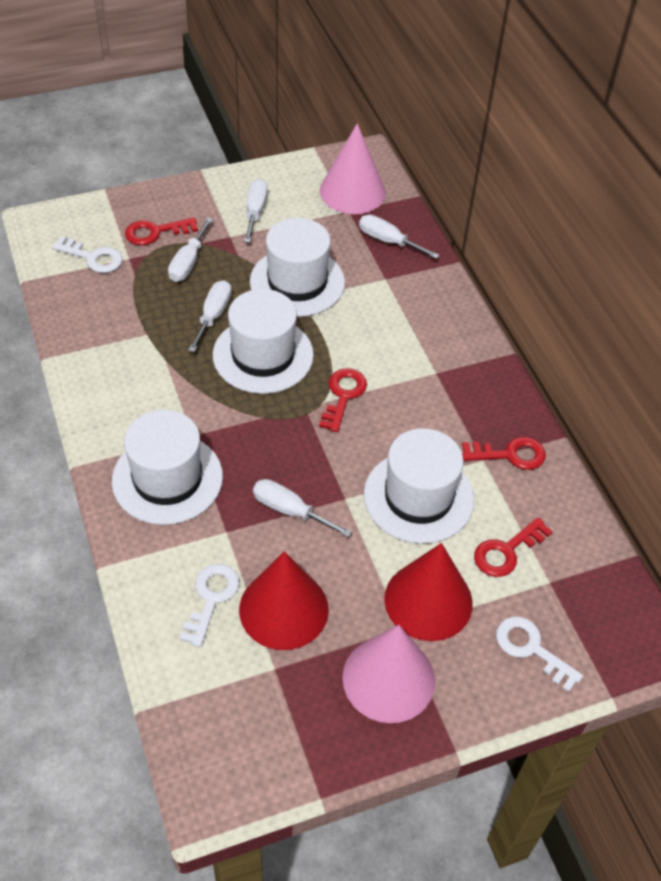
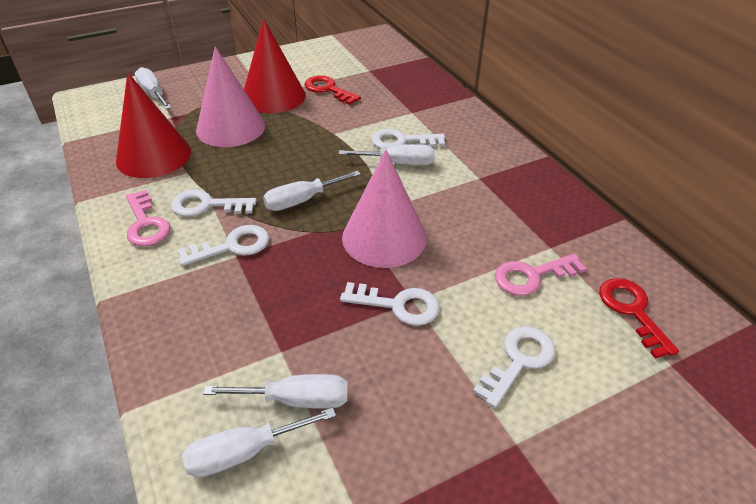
pink key: 0 -> 2
red key: 4 -> 2
white hat: 4 -> 0
white key: 3 -> 5

